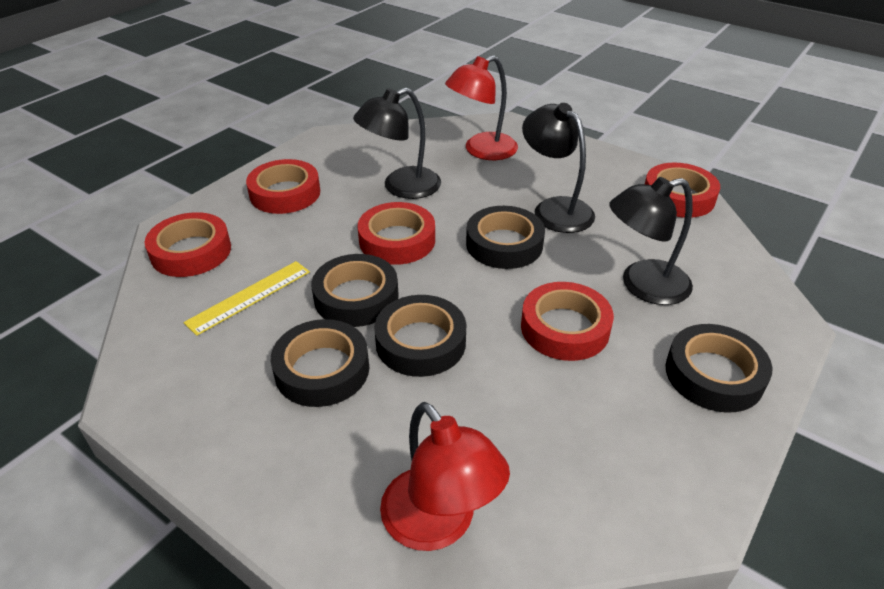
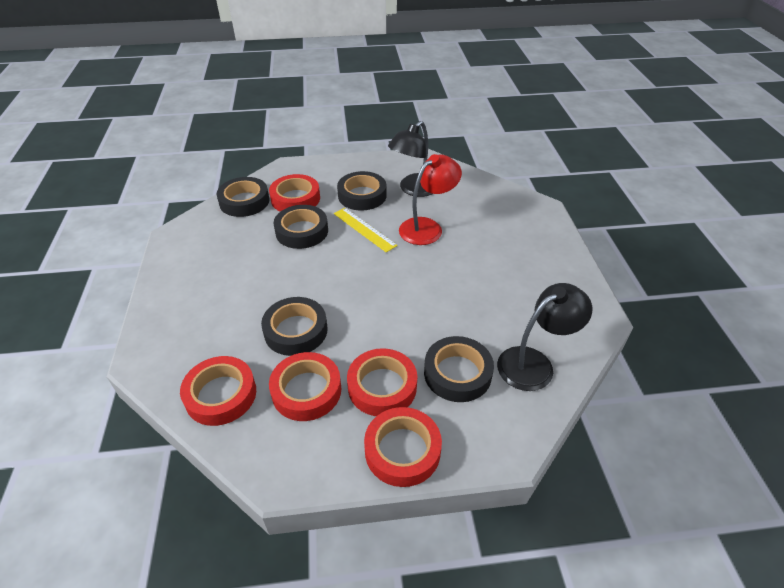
black lamp: 3 -> 2
red lamp: 2 -> 1

